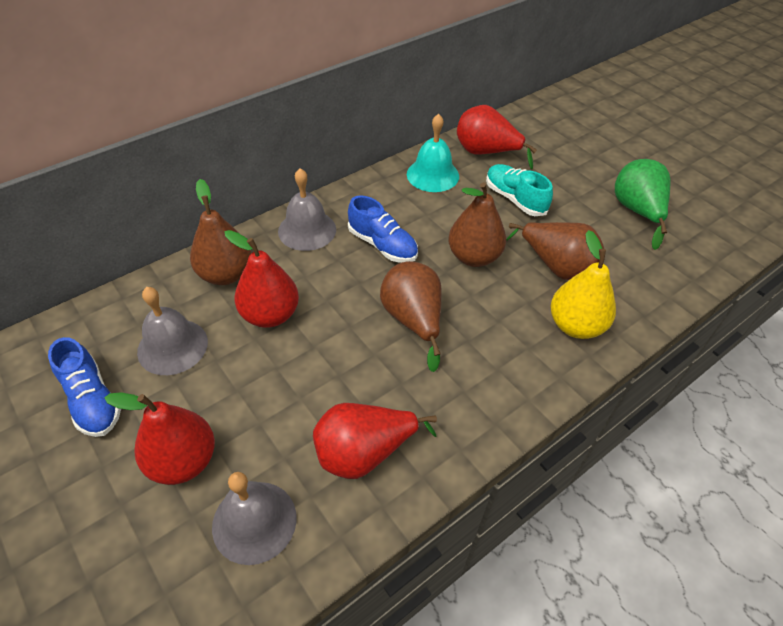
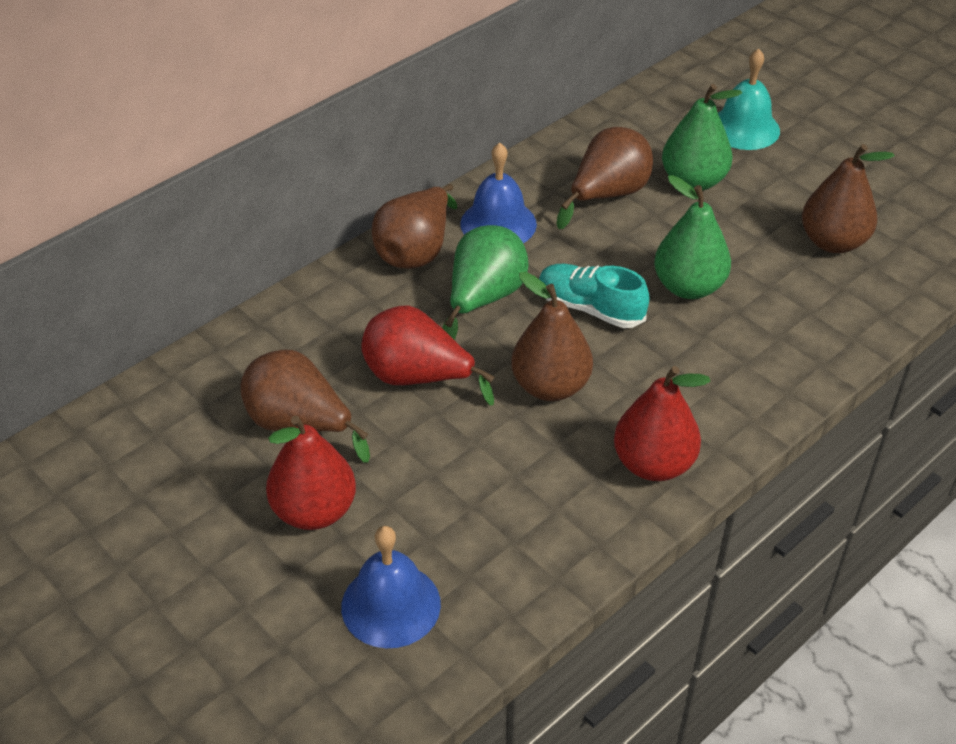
blue bell: 0 -> 2
blue shoe: 2 -> 0
brown pear: 4 -> 5
green pear: 1 -> 3
grey bell: 3 -> 0
red pear: 4 -> 3
yellow pear: 1 -> 0

